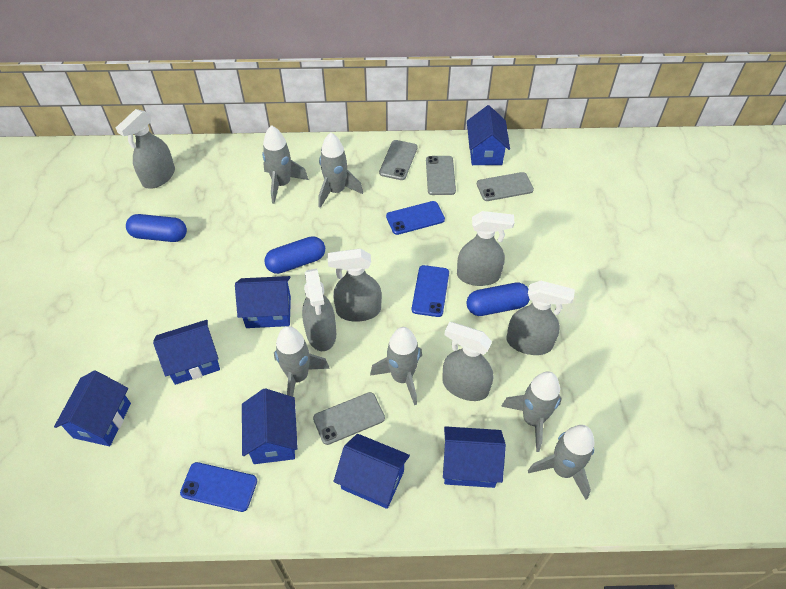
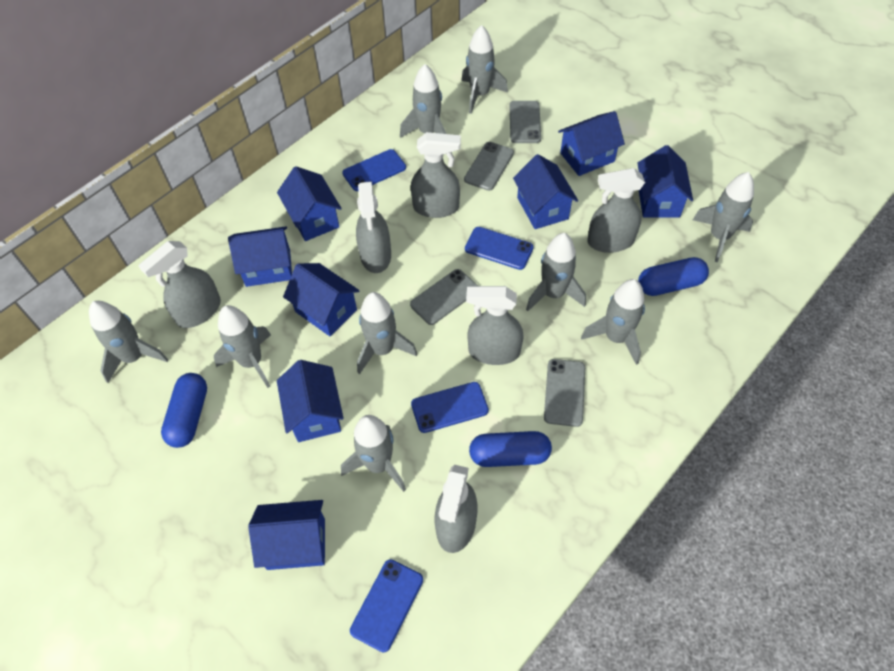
blue house: 7 -> 8
blue phone: 3 -> 4
grey rocket: 6 -> 9

